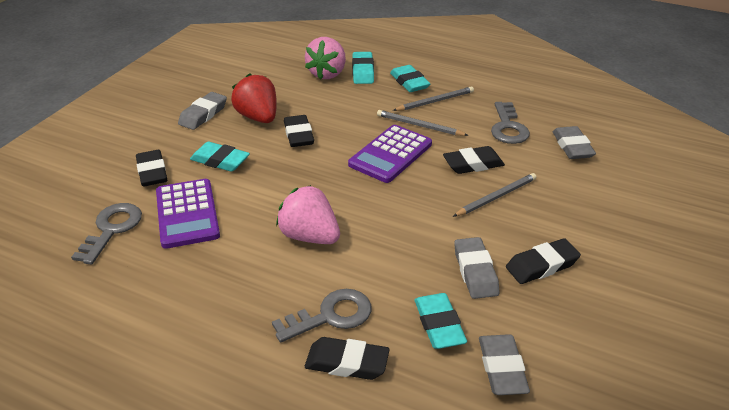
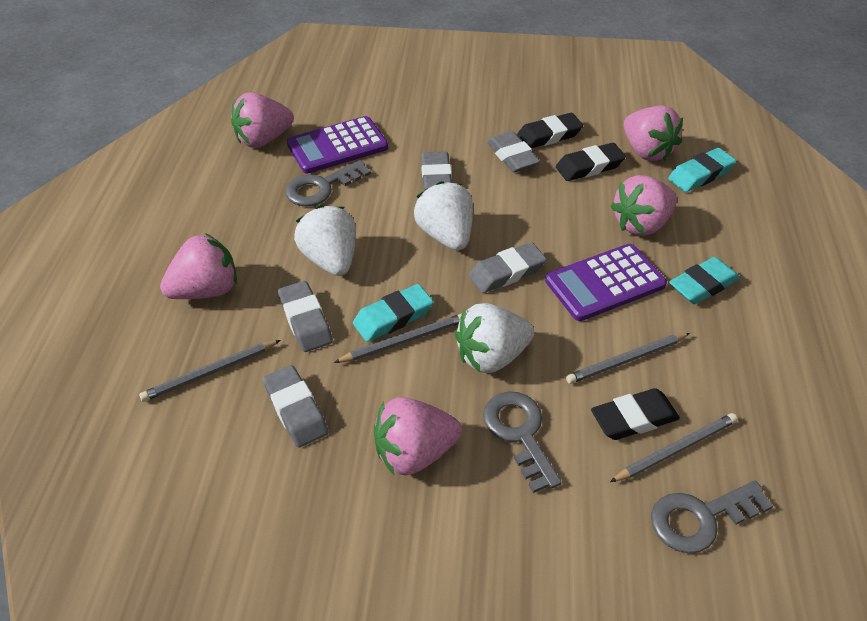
black eraser: 5 -> 3
grey eraser: 4 -> 5
grey pencil: 3 -> 4
pink strawberry: 2 -> 5
red strawberry: 1 -> 0
turquoise eraser: 4 -> 3
white strawberry: 0 -> 3

